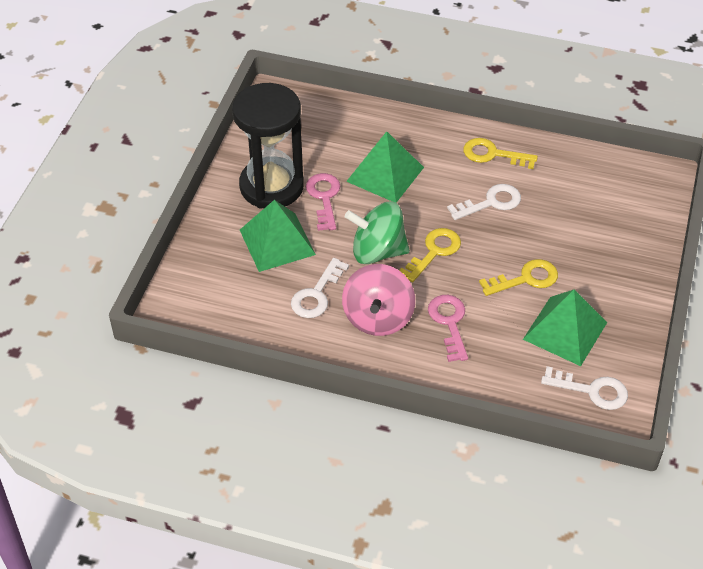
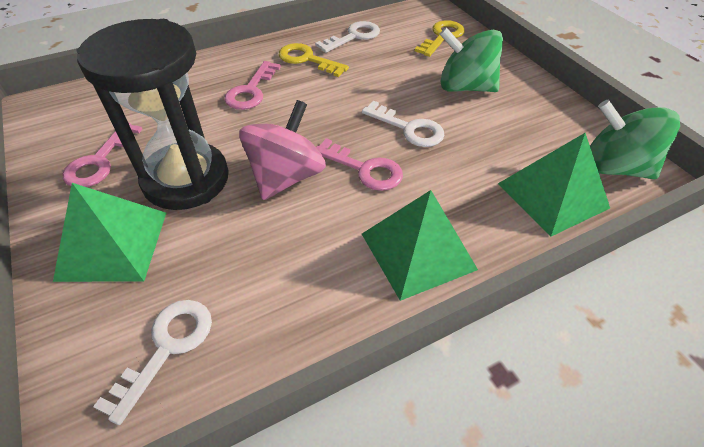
green spinning top: 1 -> 2
pink key: 2 -> 3
yellow key: 3 -> 2

